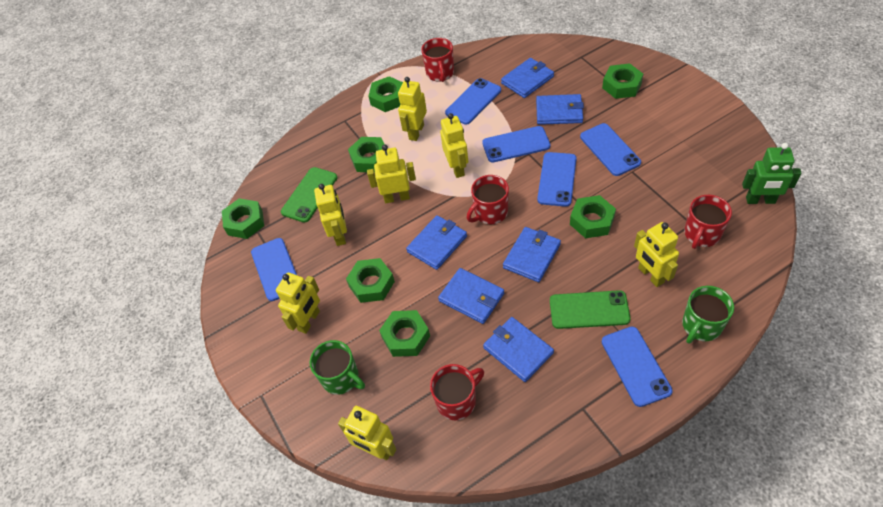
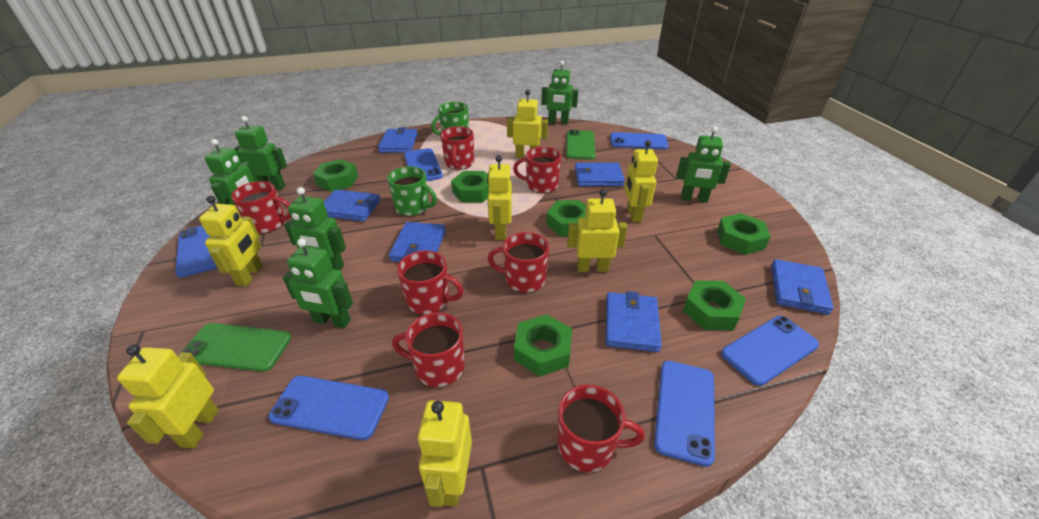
green nut: 7 -> 6
green robot: 1 -> 6
red mug: 4 -> 7

